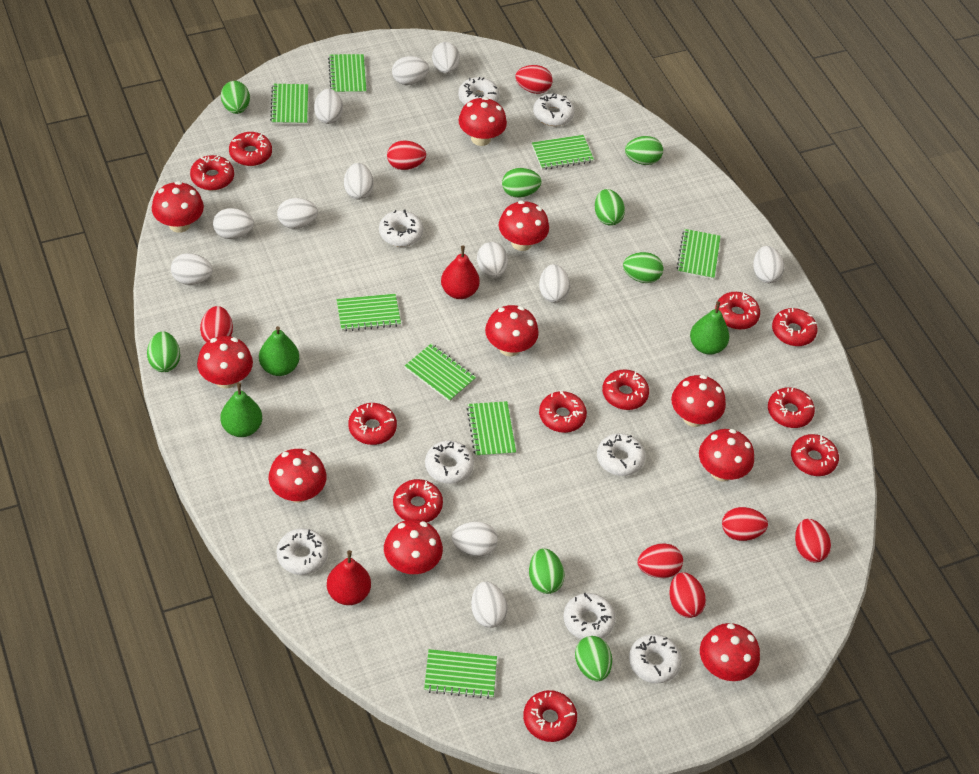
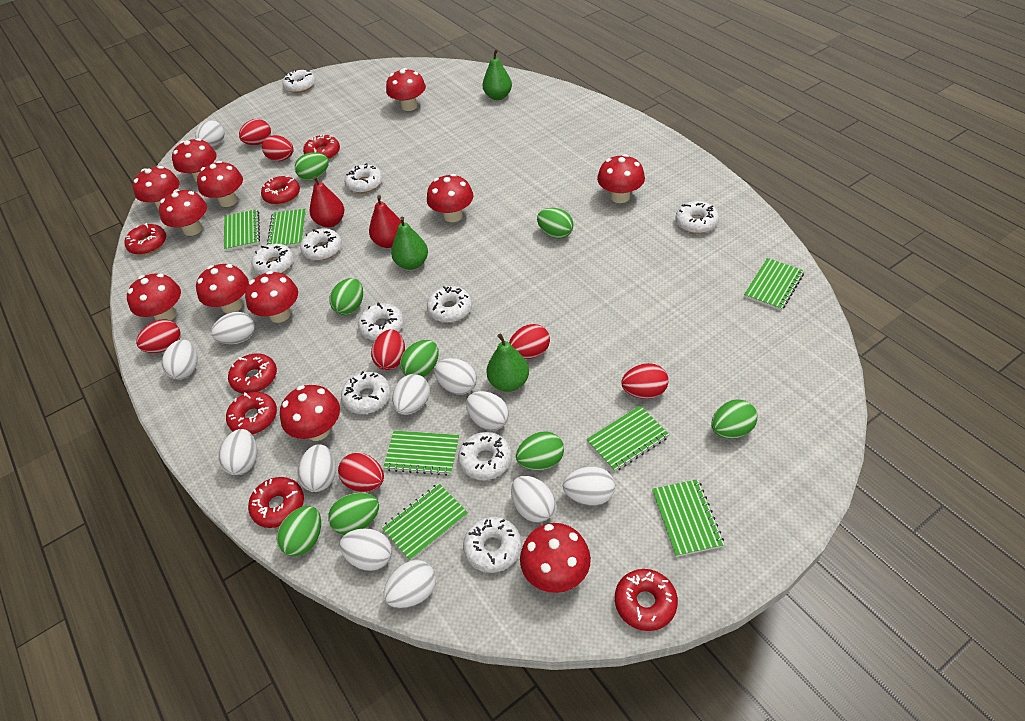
green notebook: 8 -> 7
red donut: 11 -> 7
red mushroom: 10 -> 12
white donut: 8 -> 10

